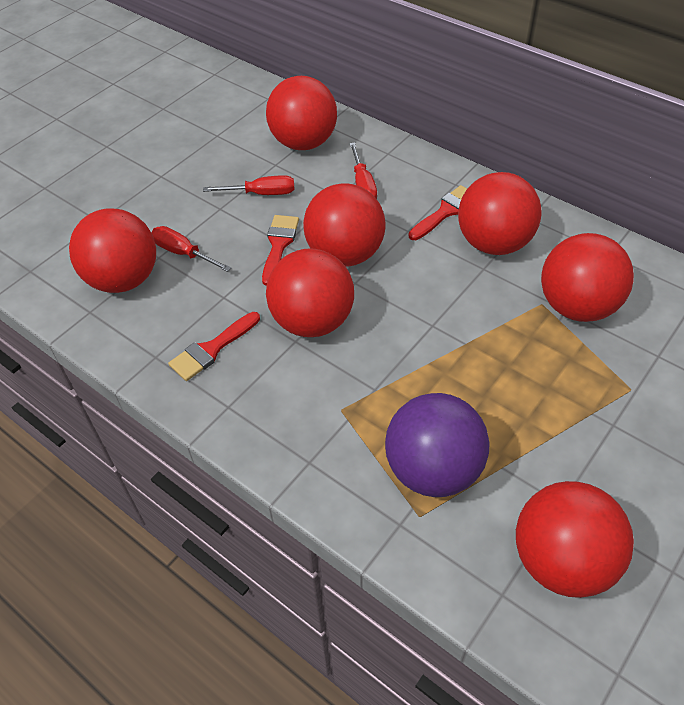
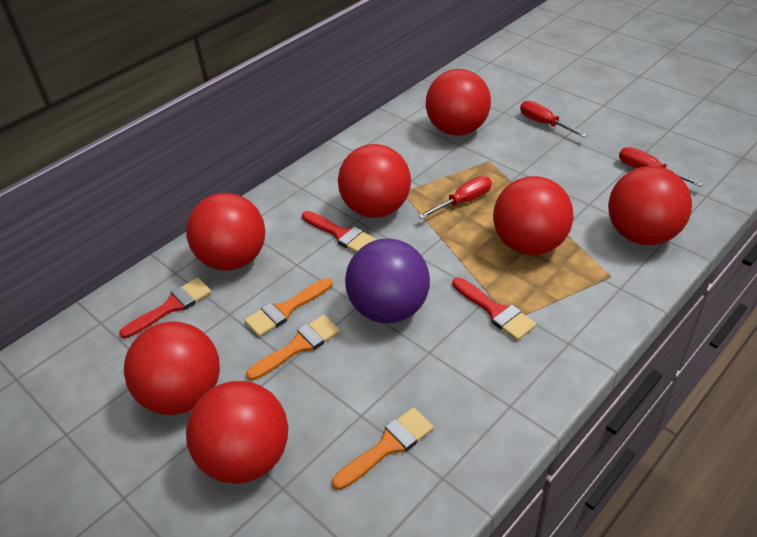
orange brush: 0 -> 3

